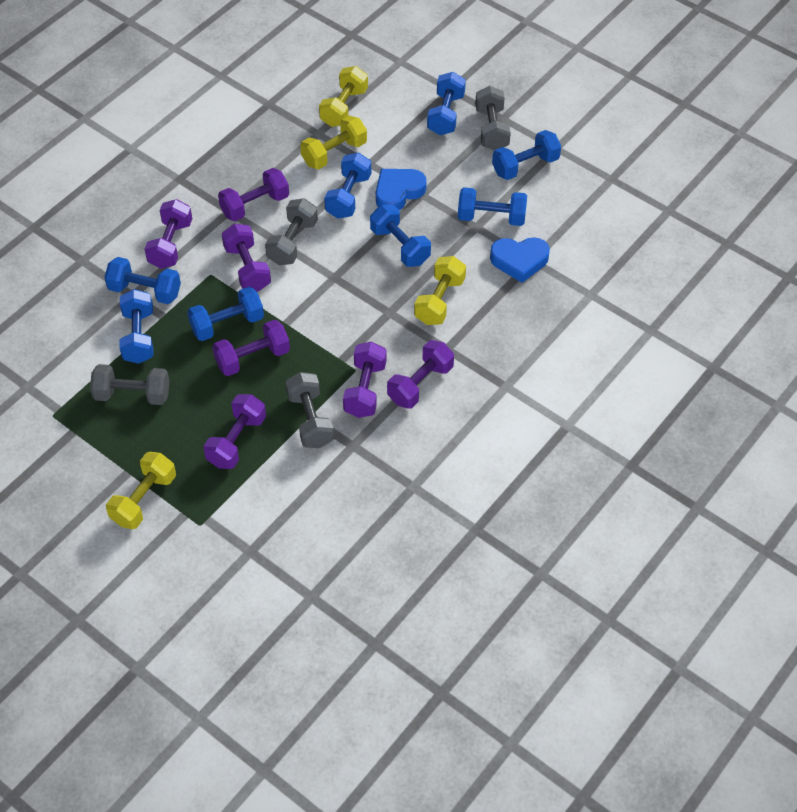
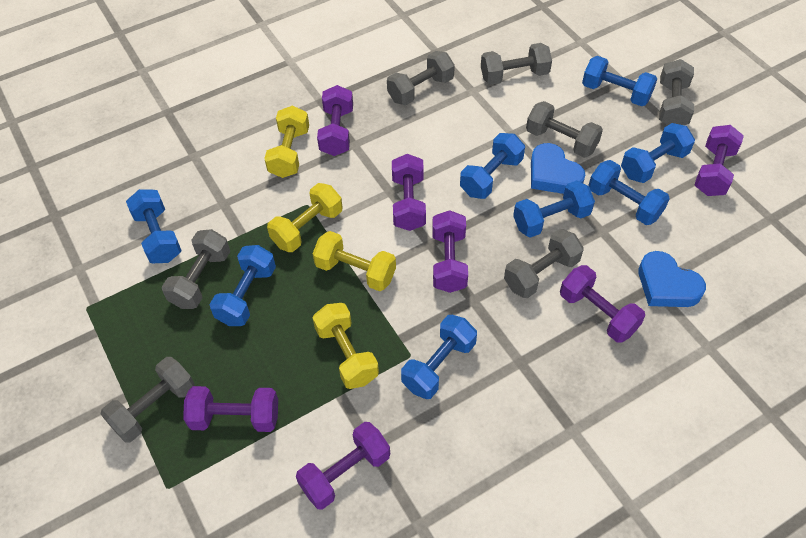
grey dumbbell: 4 -> 7

